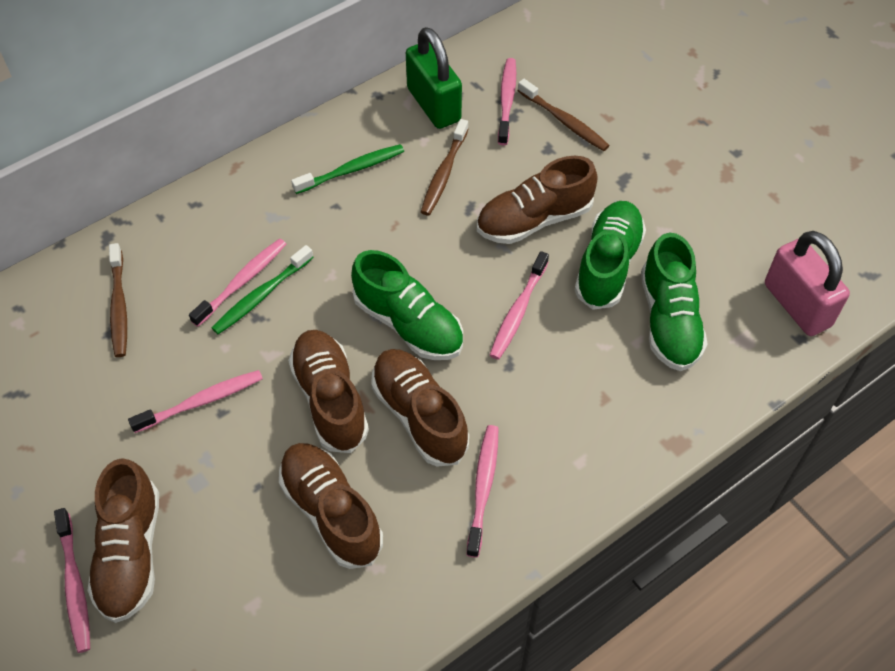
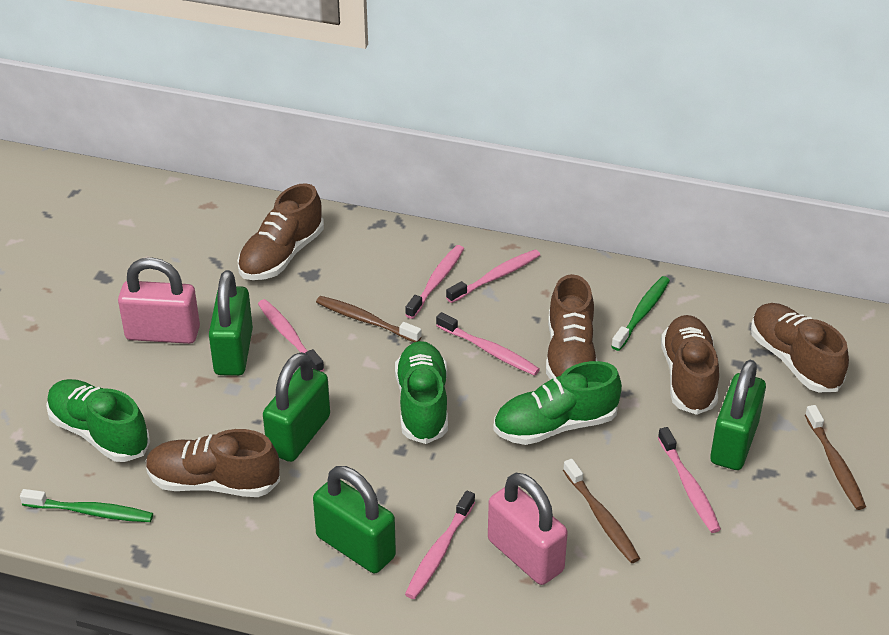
green padlock: 1 -> 4
pink padlock: 1 -> 2

